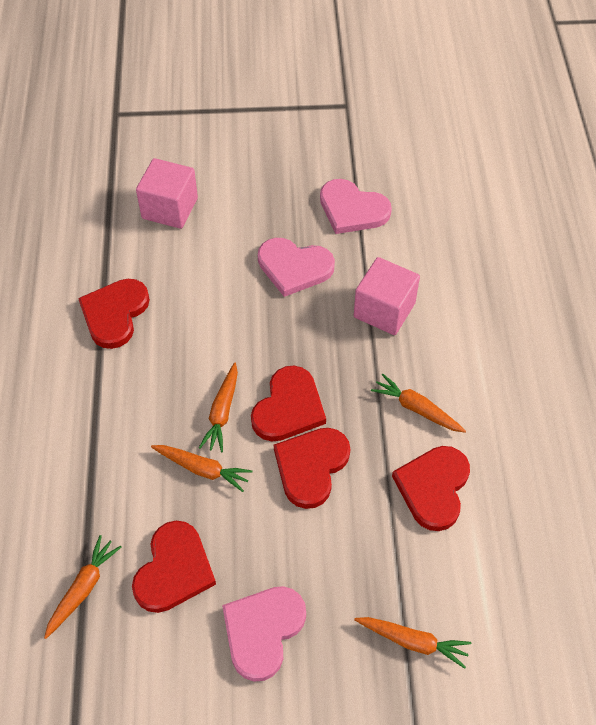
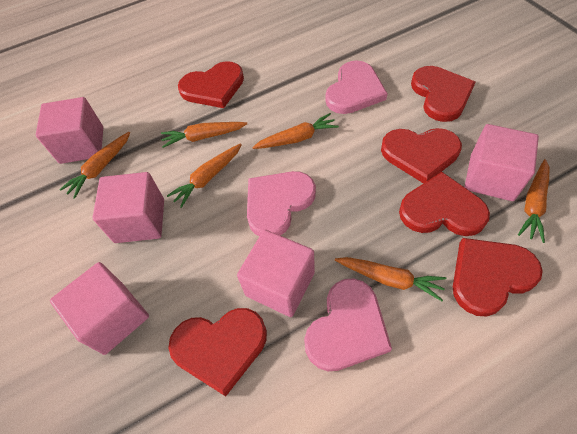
orange carrot: 5 -> 6
pink cube: 2 -> 5
red heart: 5 -> 6

